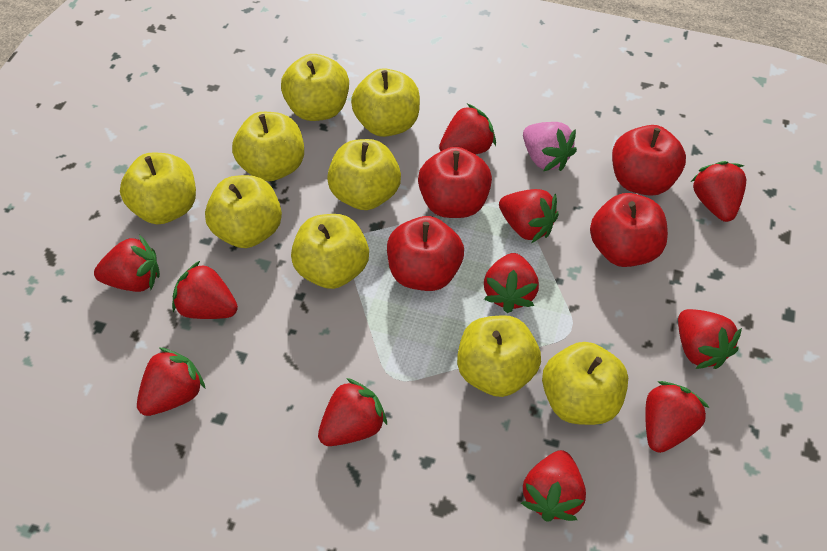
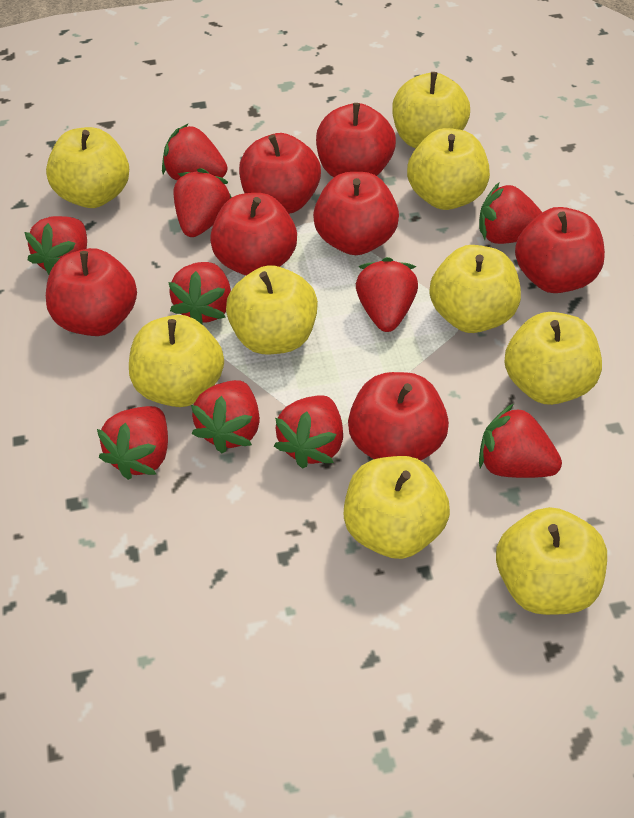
pink strawberry: 1 -> 0
red apple: 4 -> 7
red strawberry: 11 -> 10

